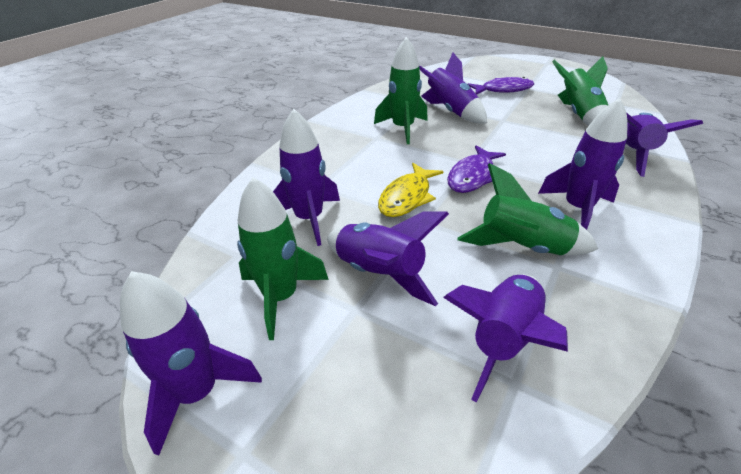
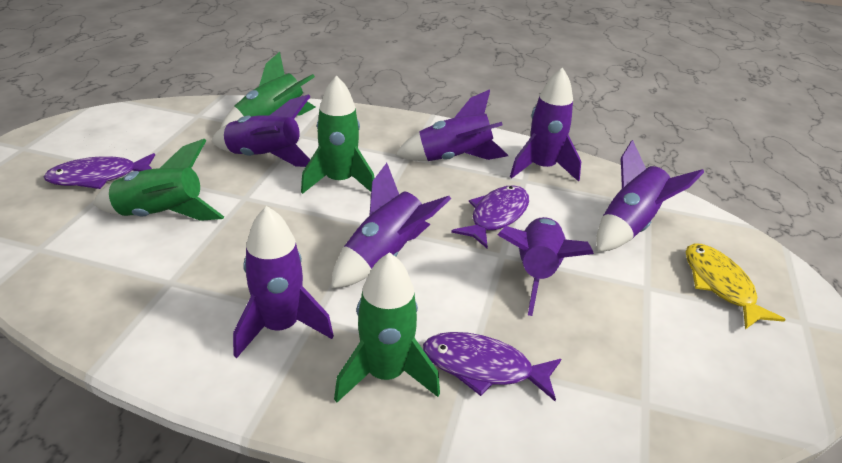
purple fish: 2 -> 3

